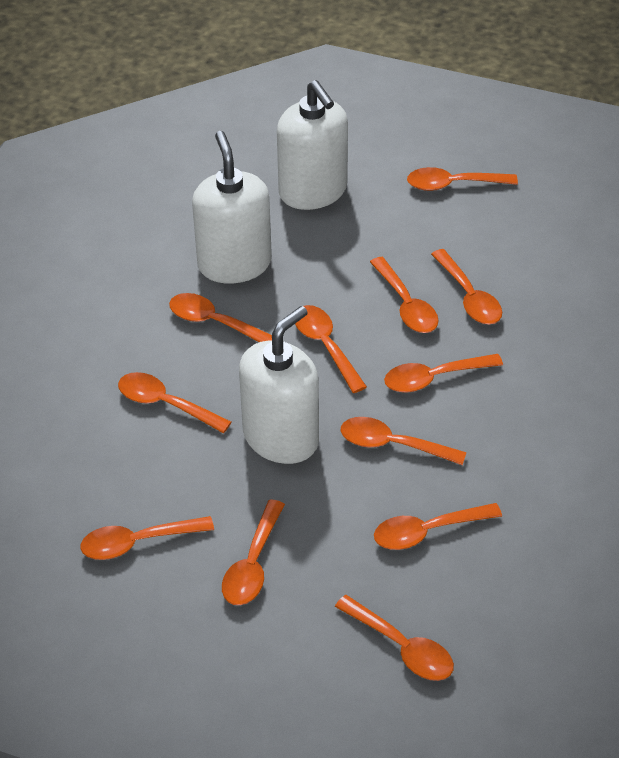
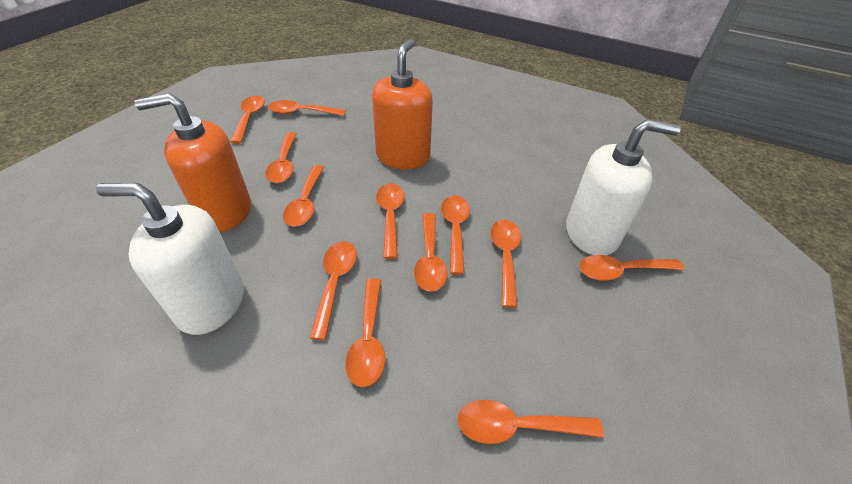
orange soap dispenser: 0 -> 2
white soap dispenser: 3 -> 2

